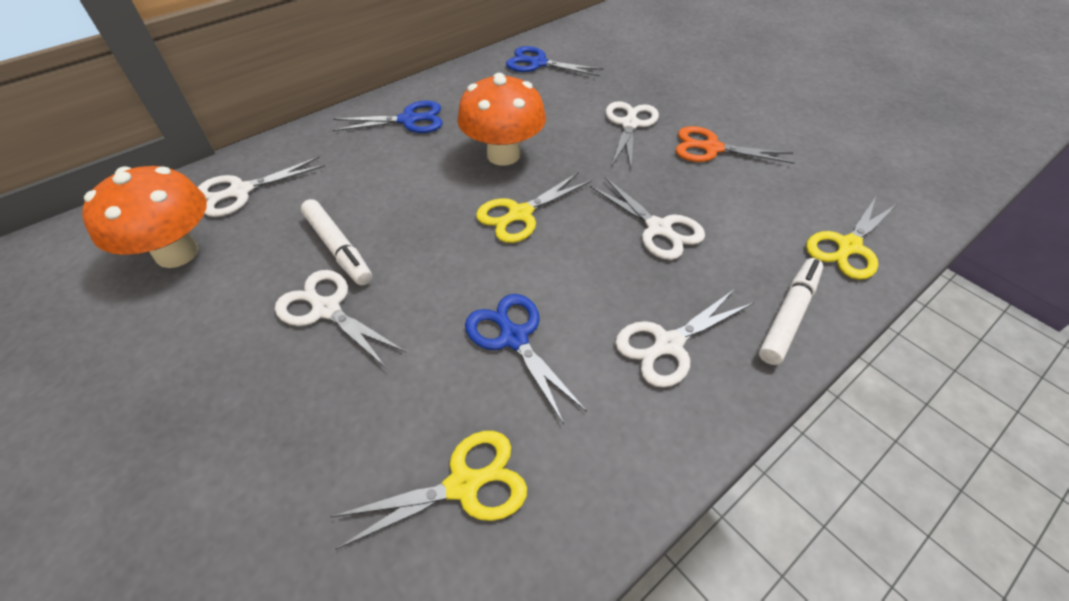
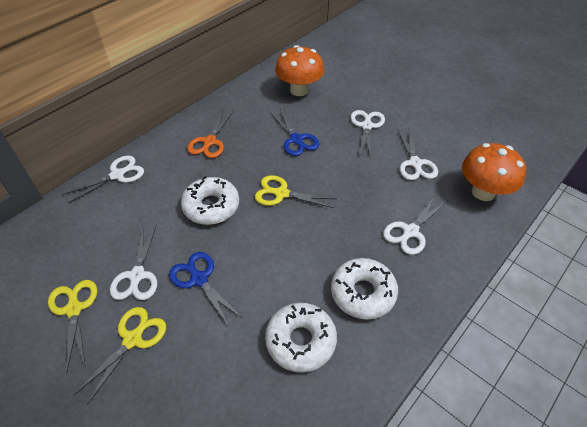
blue scissors: 3 -> 2
white donut: 0 -> 3
white marker: 2 -> 0

